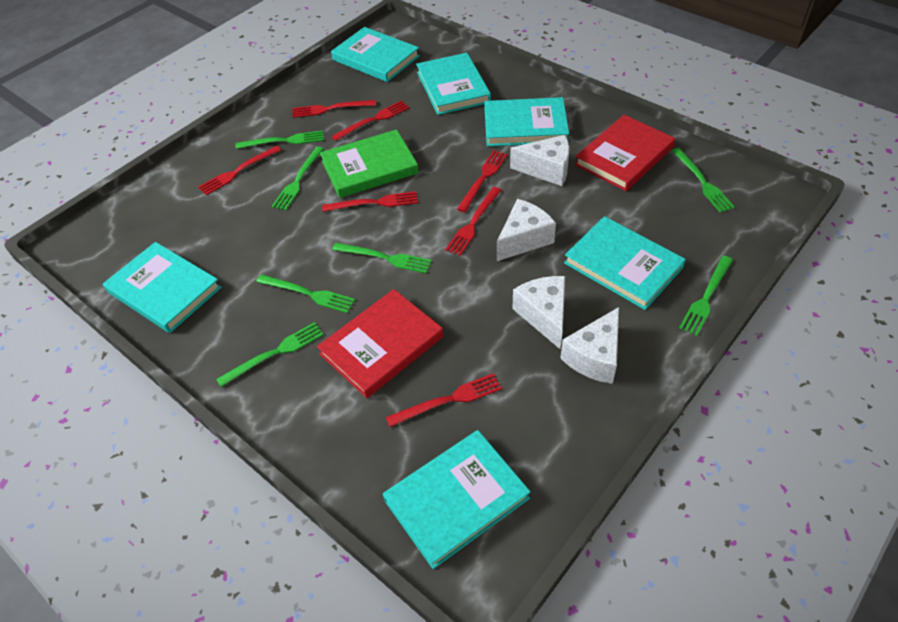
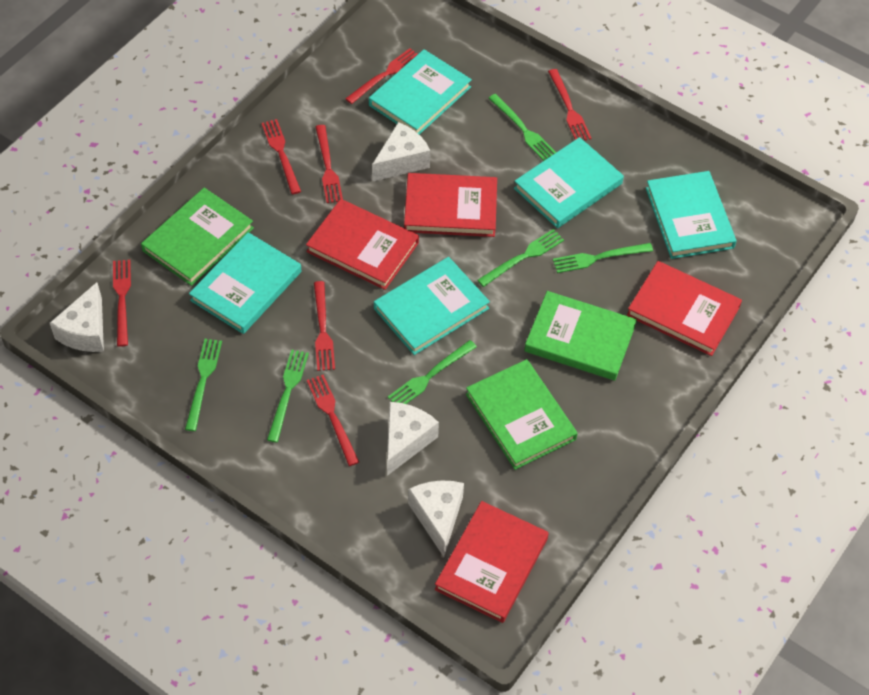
green book: 1 -> 3
green fork: 7 -> 6
red book: 2 -> 4
turquoise book: 6 -> 5

